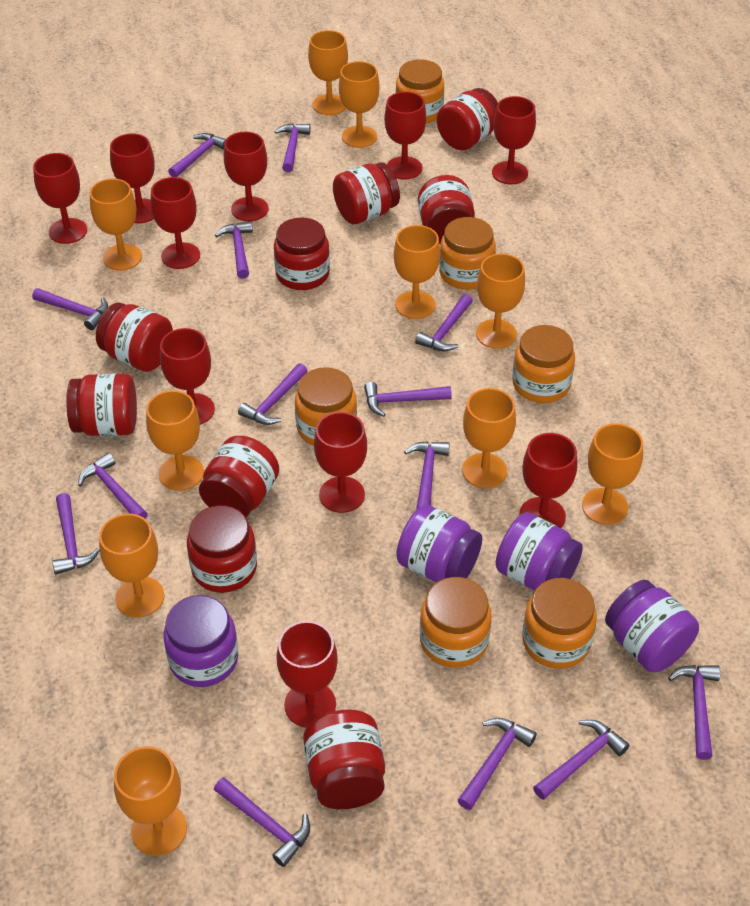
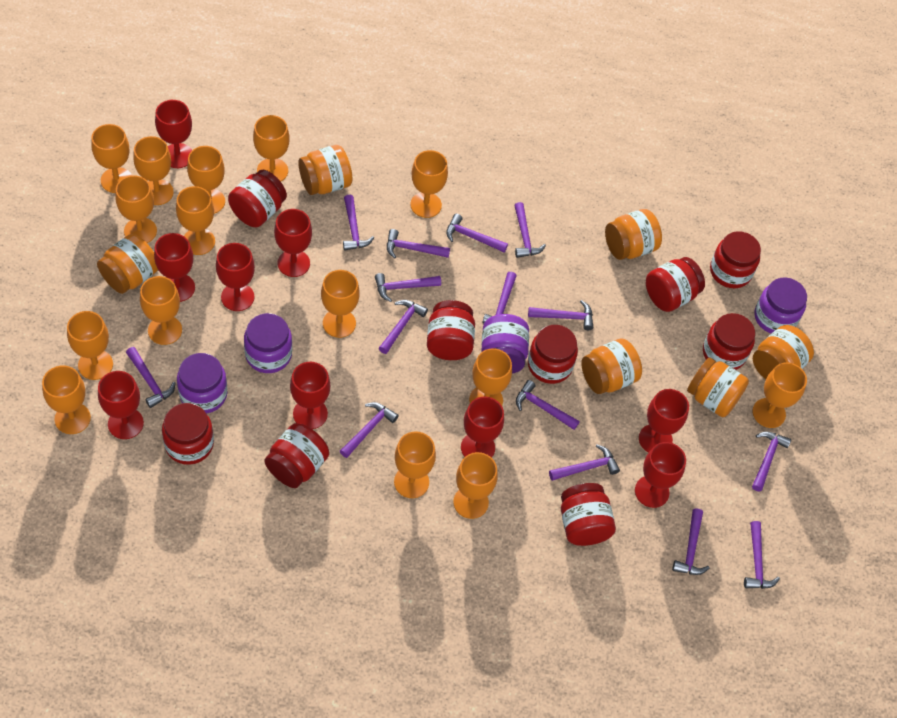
orange goblet: 10 -> 15
purple hammer: 14 -> 15
red goblet: 10 -> 9

